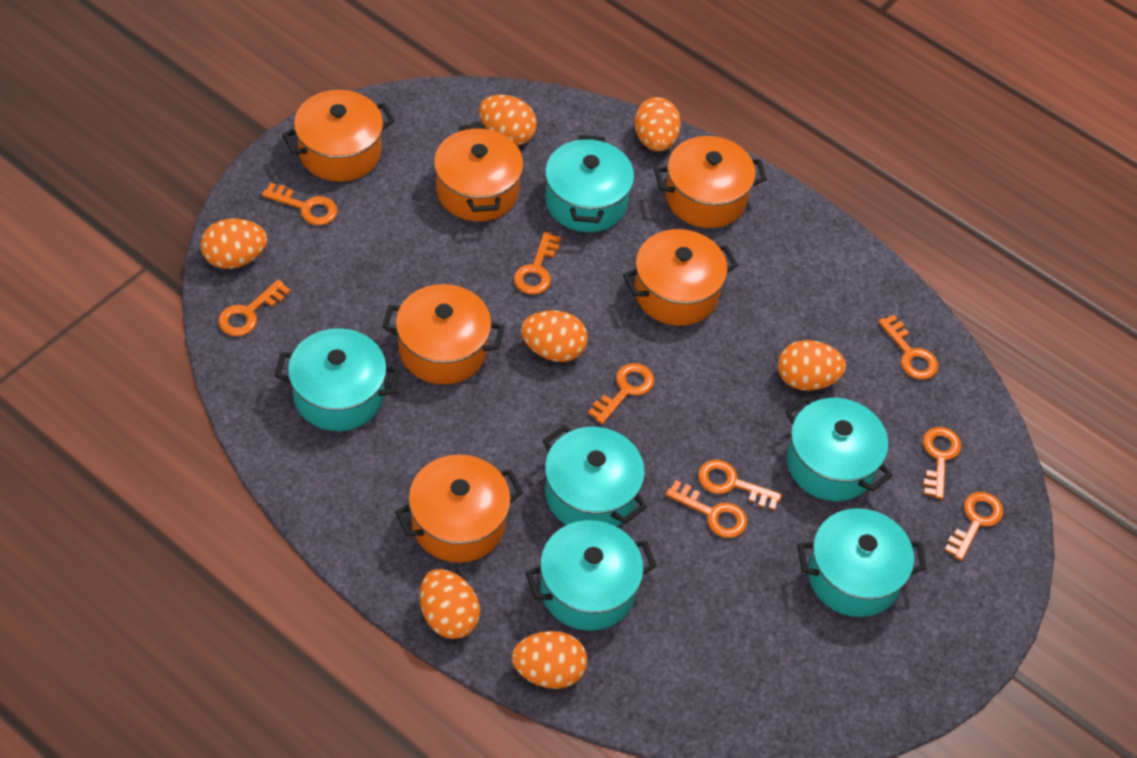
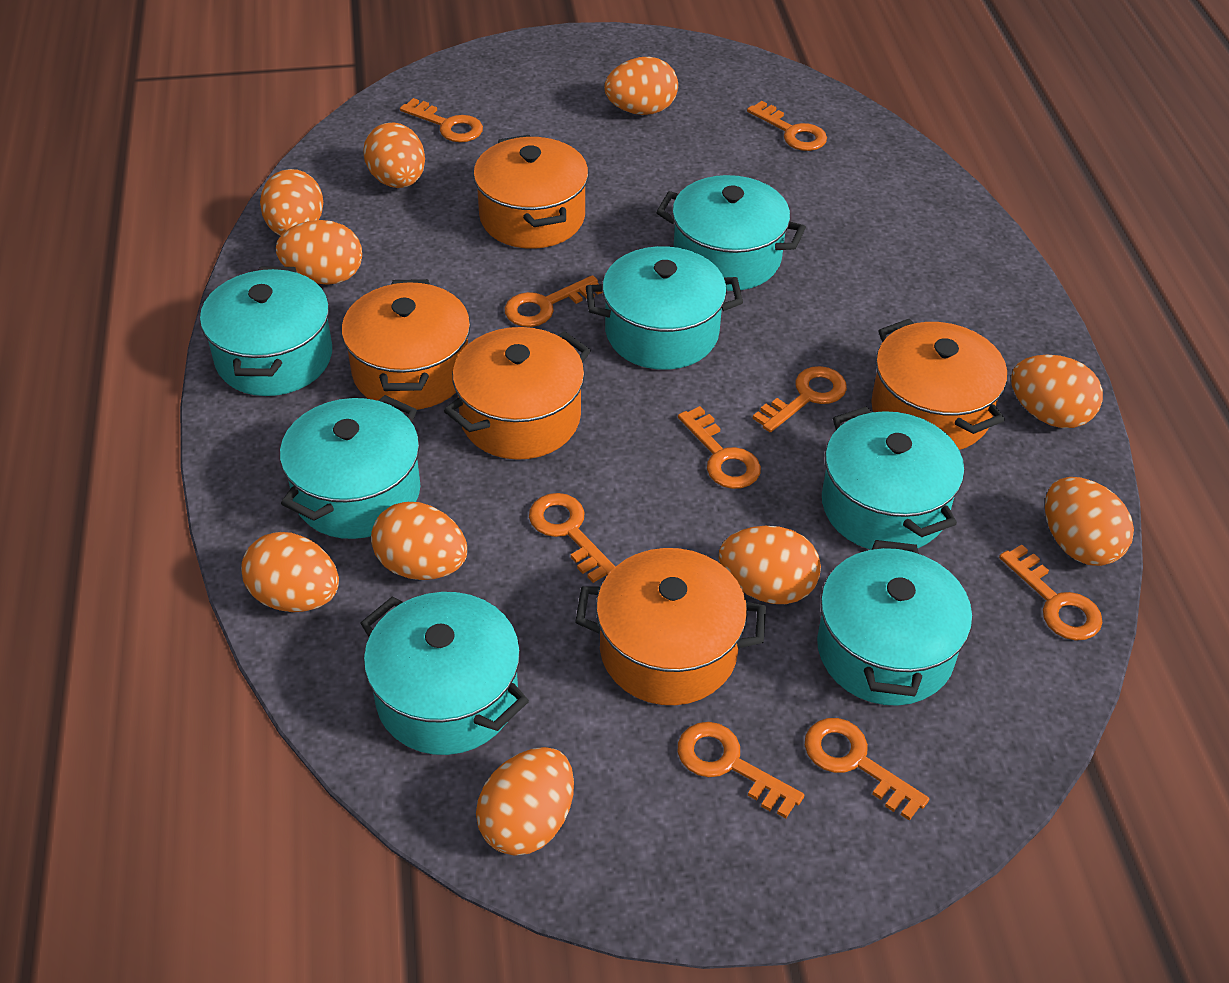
orange egg: 7 -> 10
orange pot: 6 -> 5
turquoise pot: 6 -> 7

